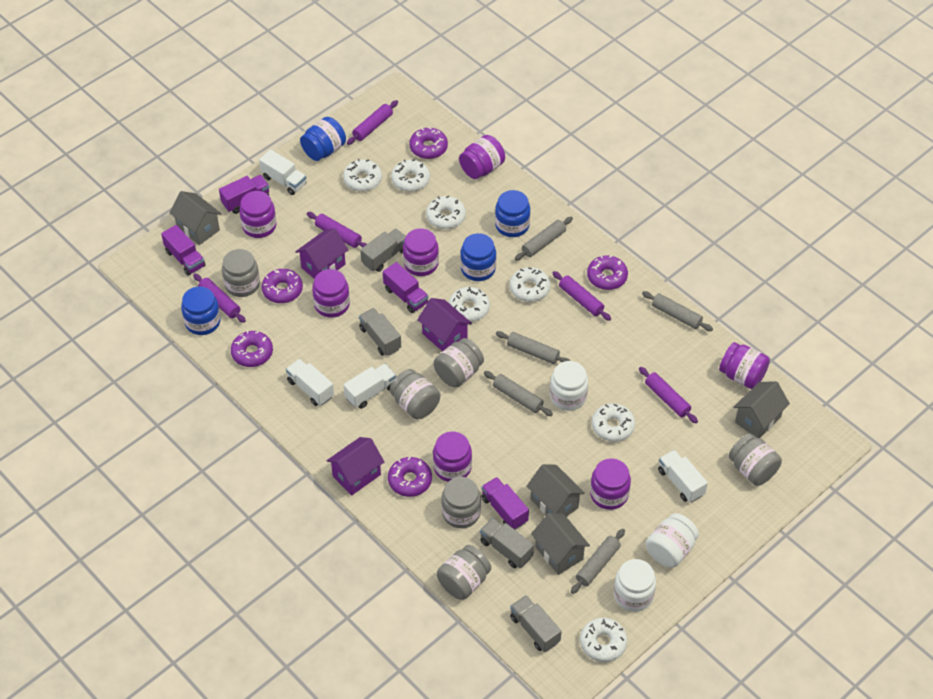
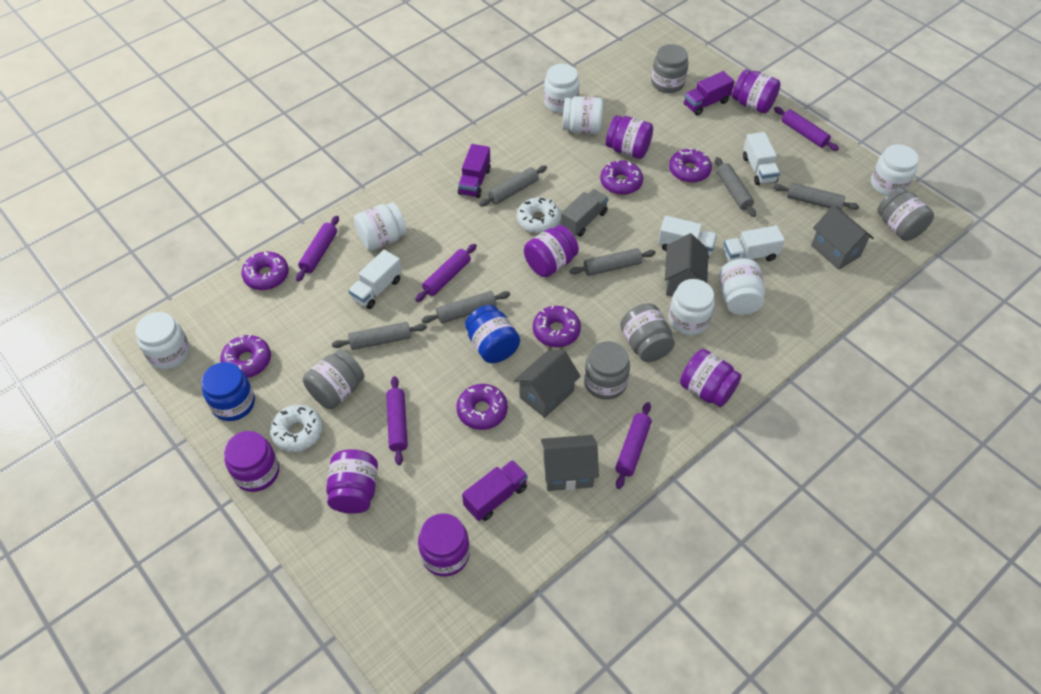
blue jar: 4 -> 2
grey jar: 6 -> 5
grey rolling pin: 5 -> 6
grey truck: 4 -> 1
purple donut: 5 -> 6
purple house: 3 -> 0
purple truck: 4 -> 3
white donut: 7 -> 2
white jar: 3 -> 7

